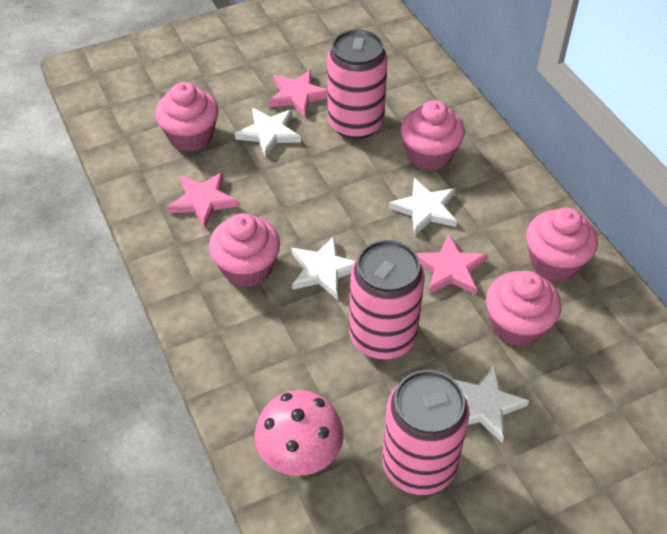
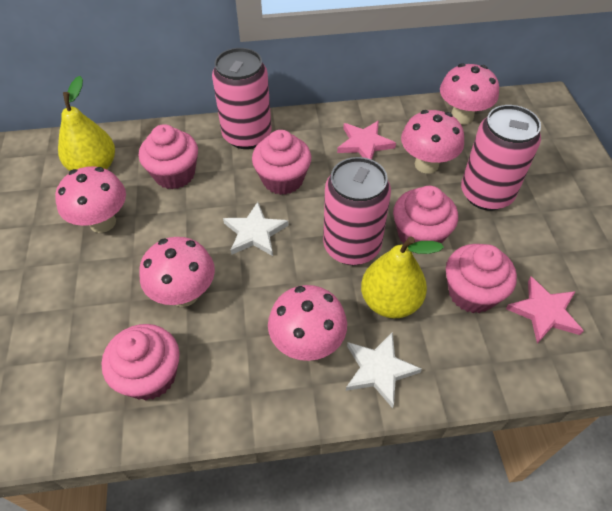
pink mushroom: 1 -> 5
pink star: 3 -> 2
white star: 4 -> 2
yellow pear: 0 -> 2

